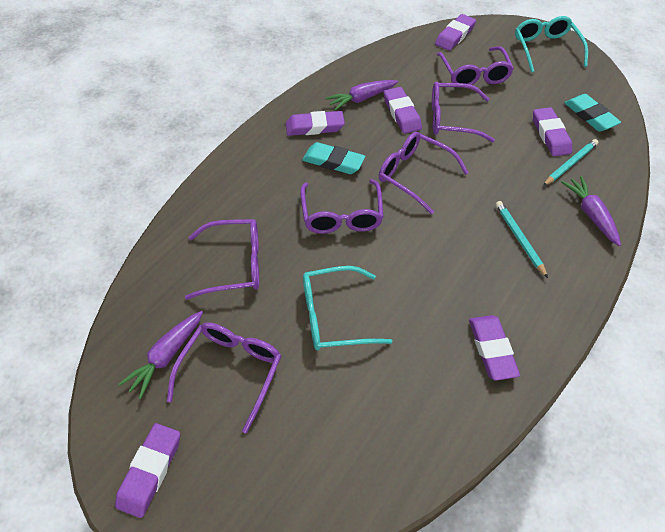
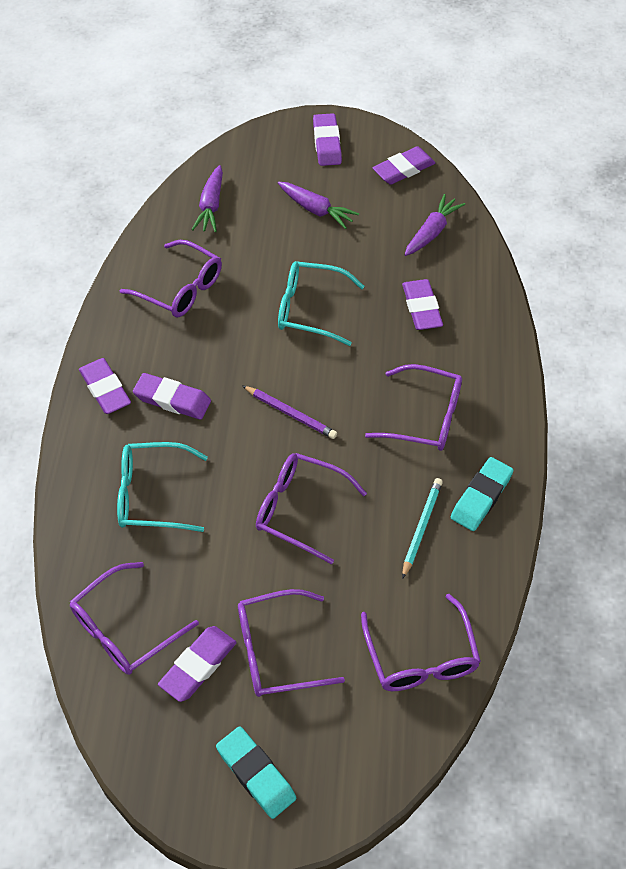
purple pencil: 0 -> 1
turquoise pencil: 2 -> 1

